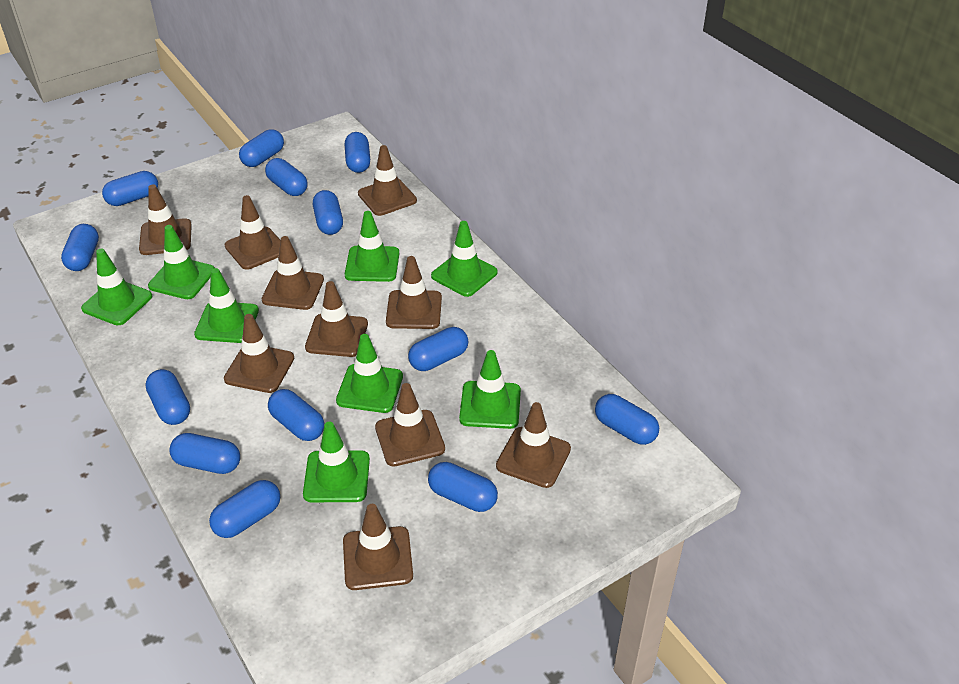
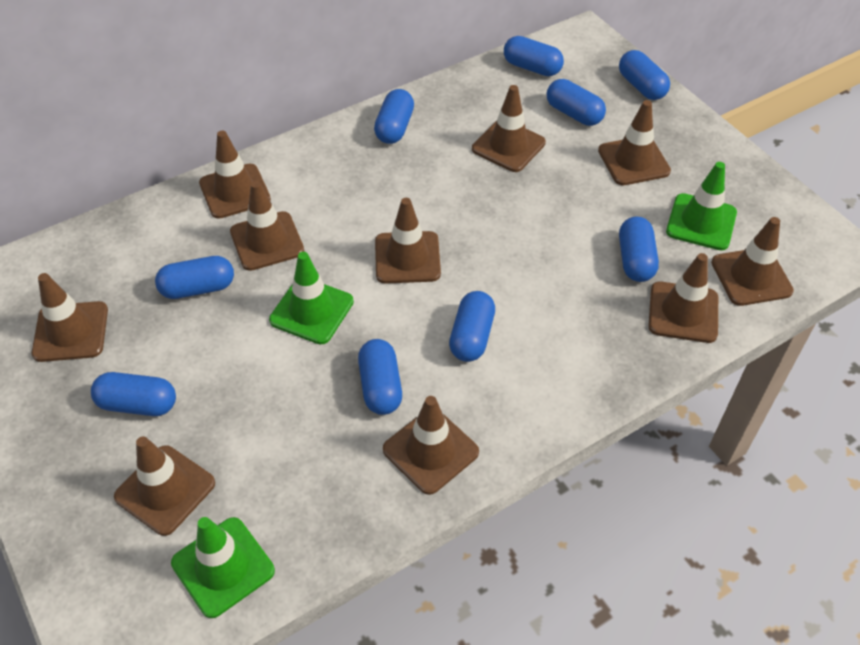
blue capsule: 13 -> 9
green traffic cone: 8 -> 3

